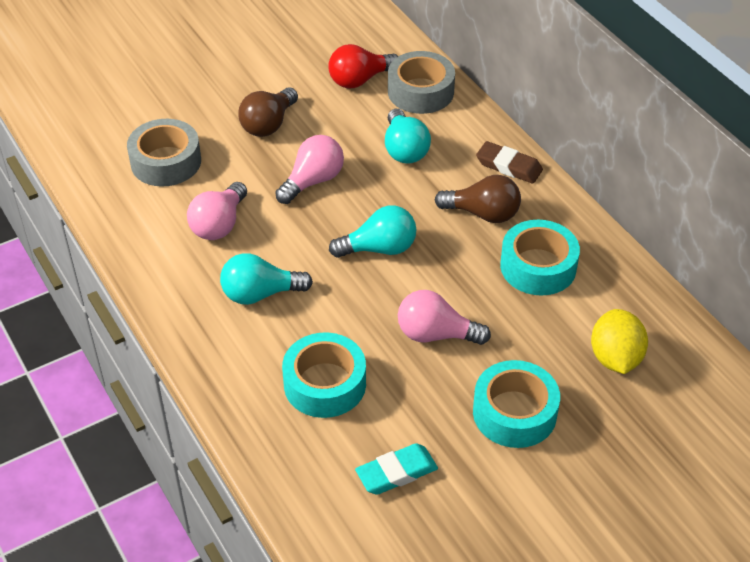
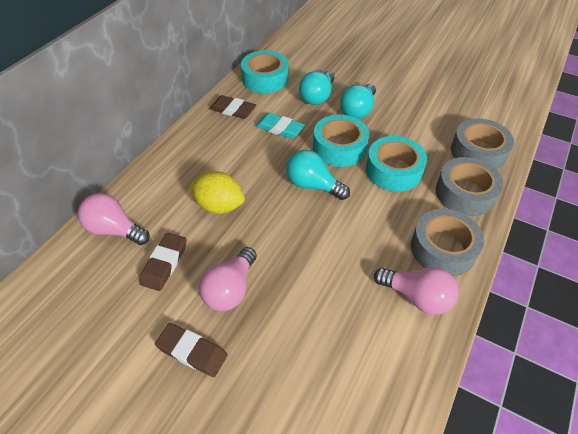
brown eraser: 1 -> 3
brown light bulb: 2 -> 0
grey tape: 2 -> 3
red light bulb: 1 -> 0

